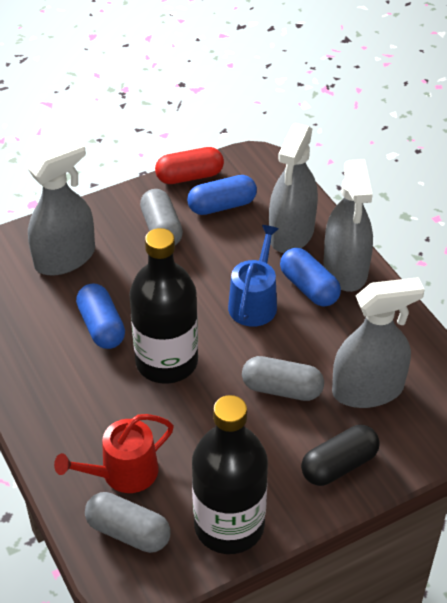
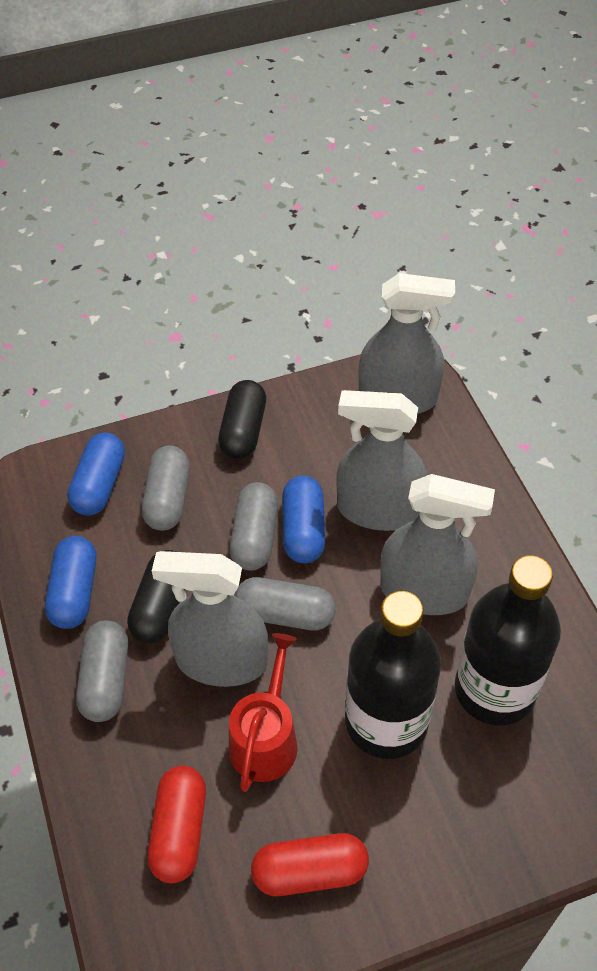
black capsule: 1 -> 2
blue watering can: 1 -> 0
grey capsule: 3 -> 4
red capsule: 1 -> 2

